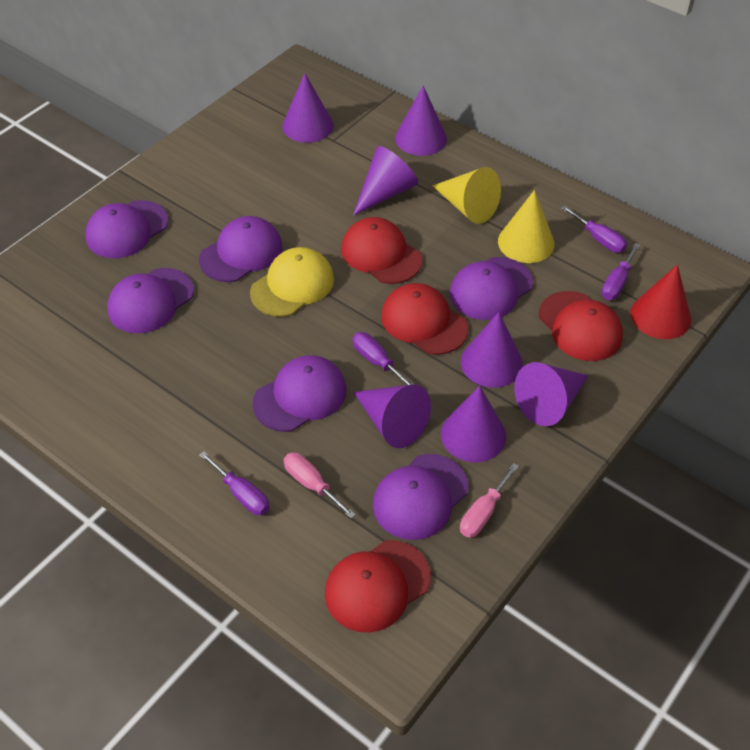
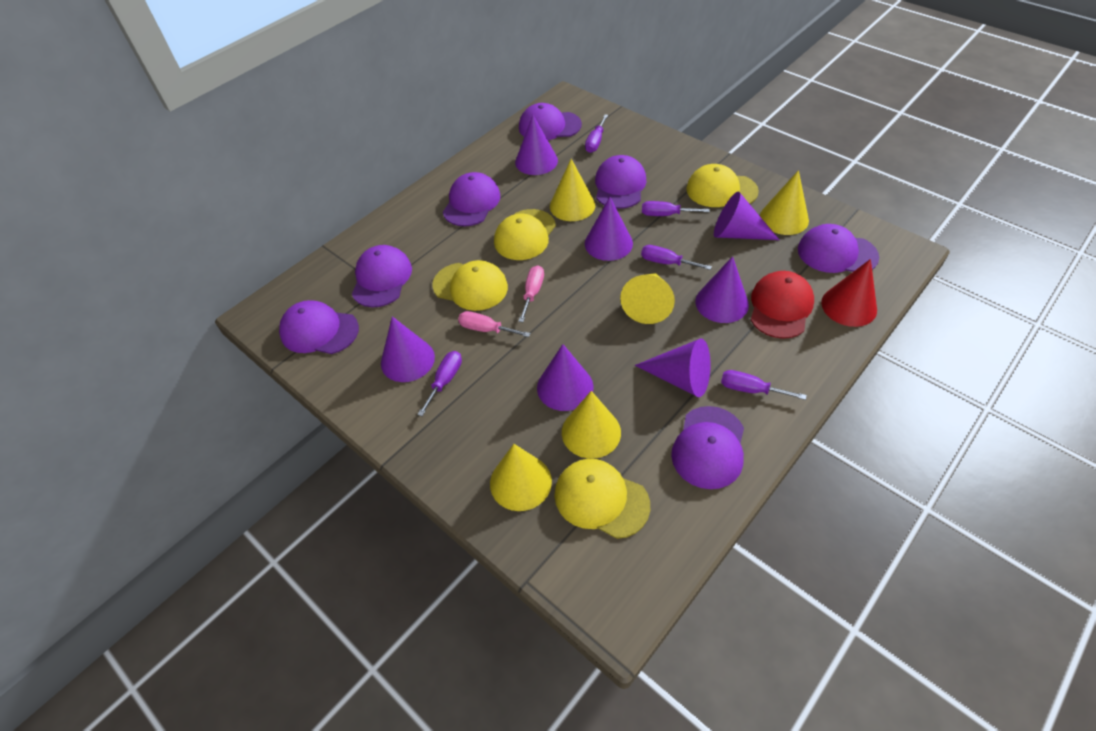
purple cap: 6 -> 7
purple screwdriver: 4 -> 5
red cap: 4 -> 1
yellow cap: 1 -> 4
yellow cone: 2 -> 5

